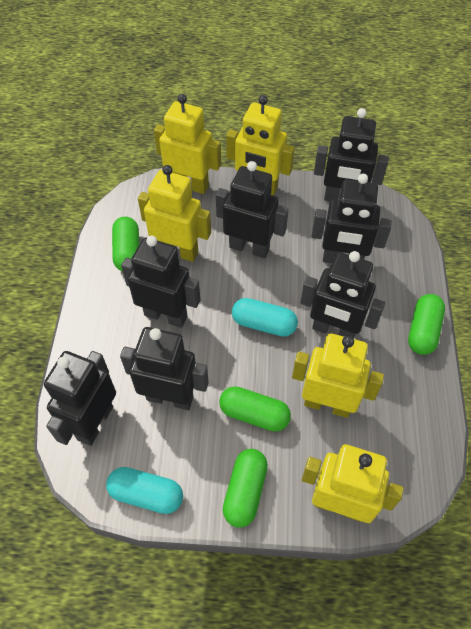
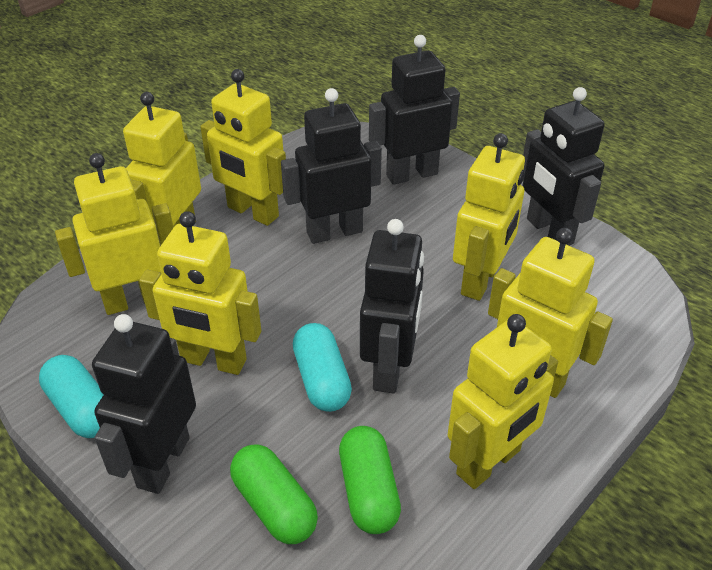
black robot: 7 -> 5
green capsule: 4 -> 2
yellow robot: 5 -> 7

